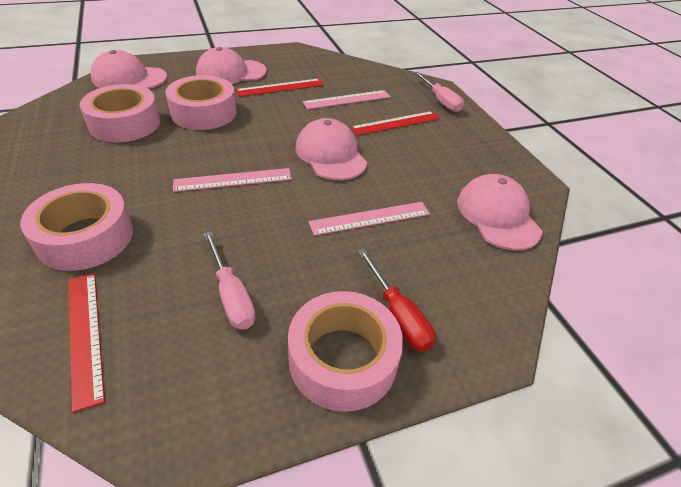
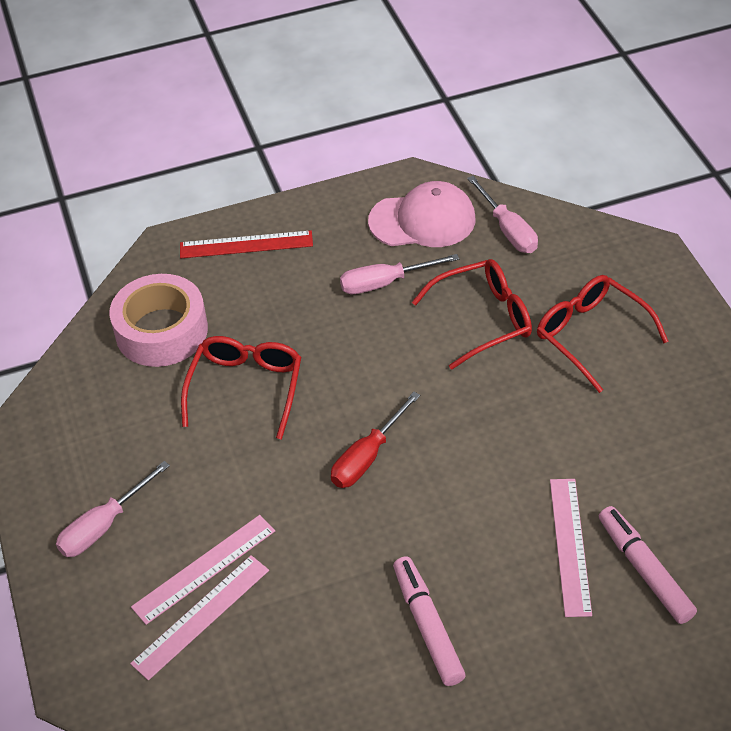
pink cap: 4 -> 1
pink marker: 0 -> 2
pink screwdriver: 2 -> 3
pink tape: 4 -> 1
red glasses: 0 -> 3
red ruler: 3 -> 1

